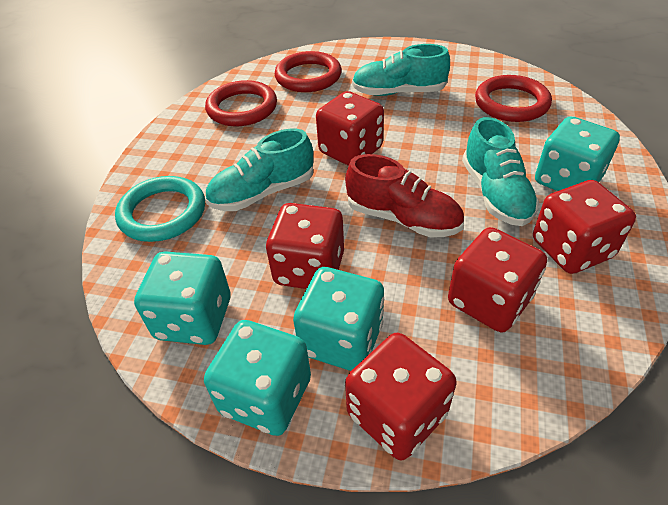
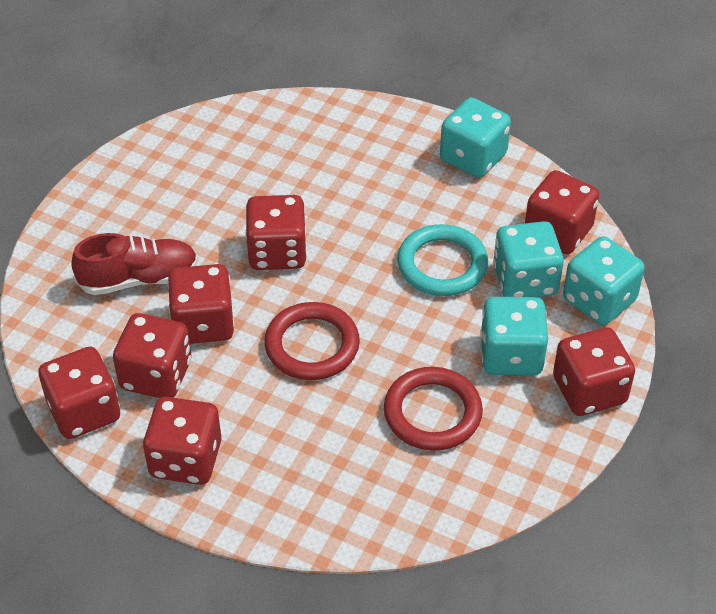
red dice: 5 -> 7
red ring: 3 -> 2
turquoise shoe: 3 -> 0

